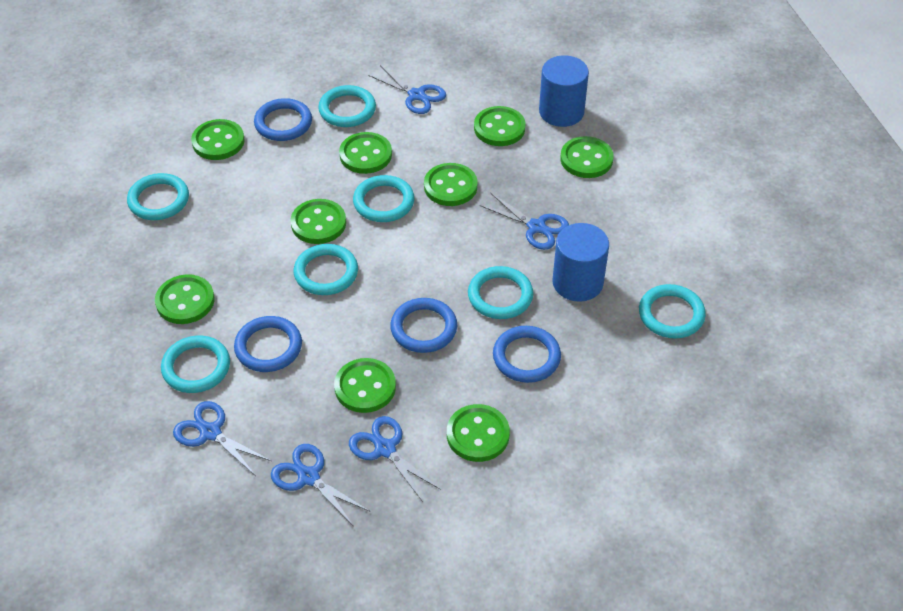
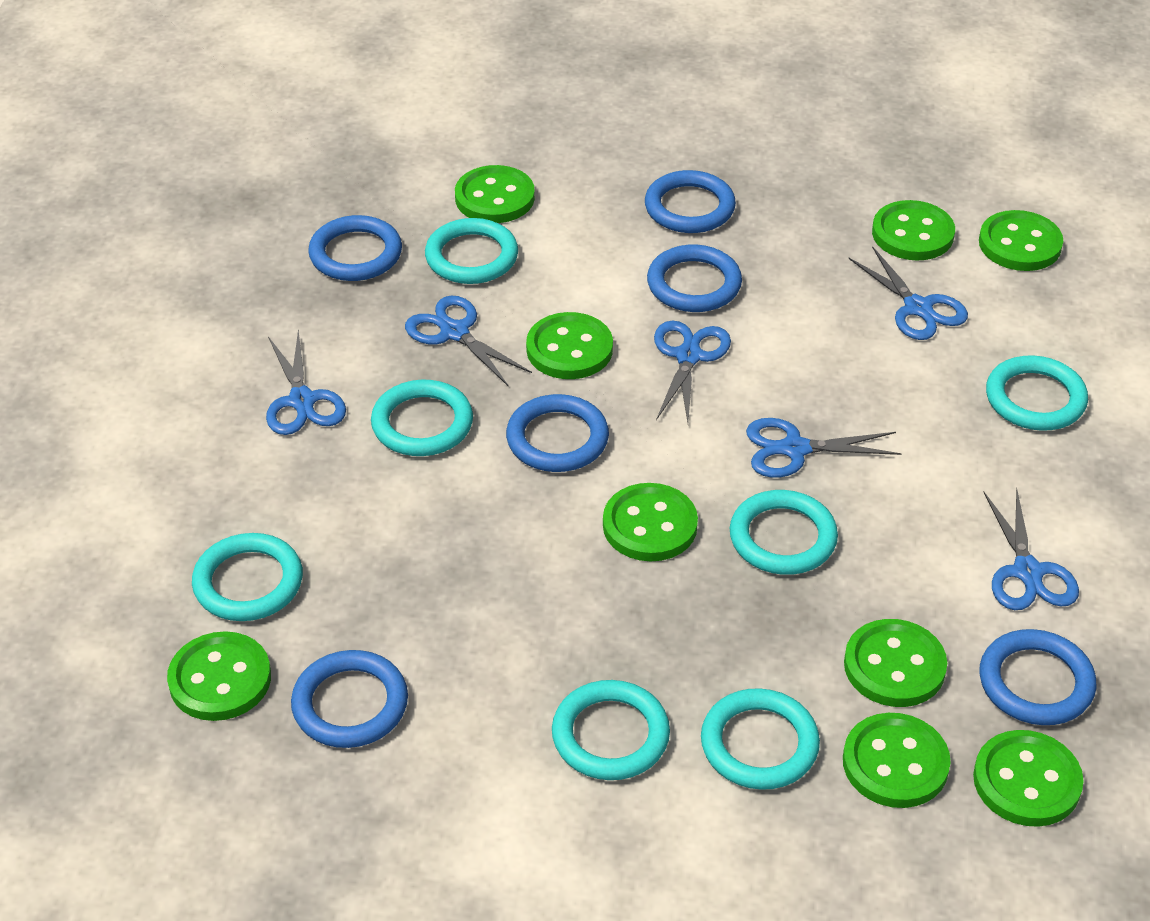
blue cylinder: 2 -> 0
blue ring: 4 -> 6
blue scissors: 5 -> 6

